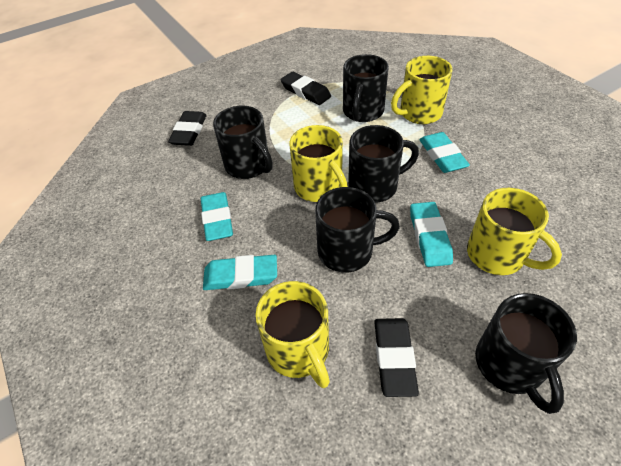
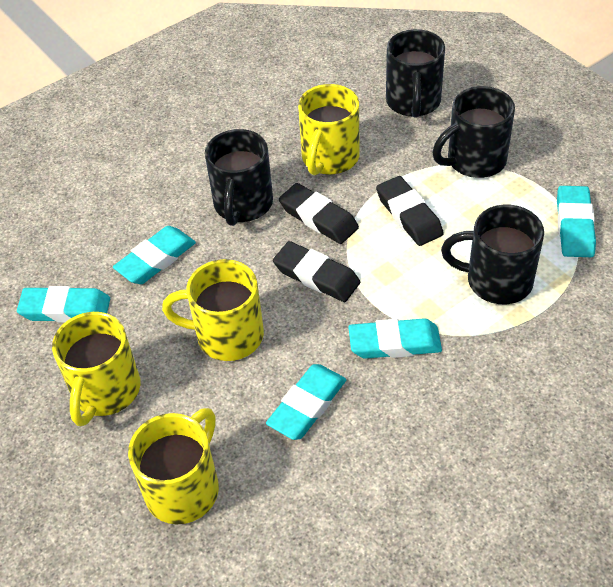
black mug: 5 -> 4
turquoise eraser: 4 -> 5

